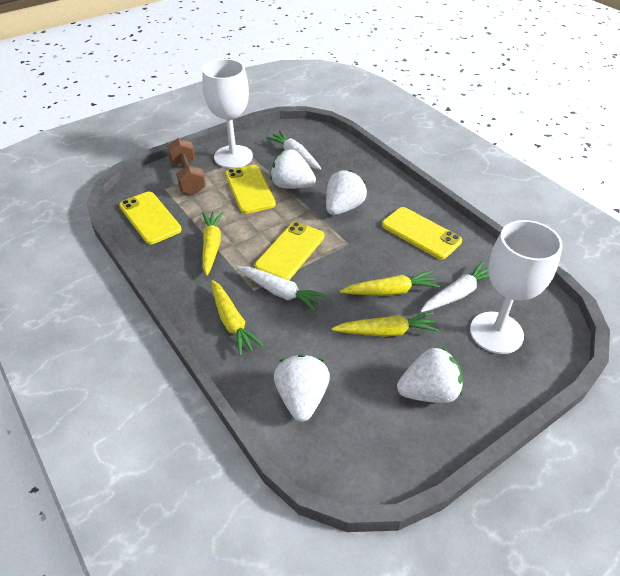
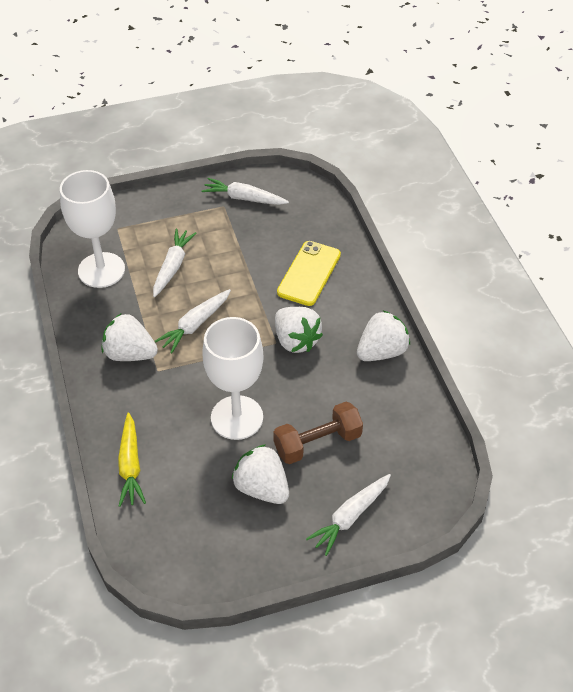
white carrot: 3 -> 4
yellow carrot: 4 -> 1
yellow phone: 4 -> 1

